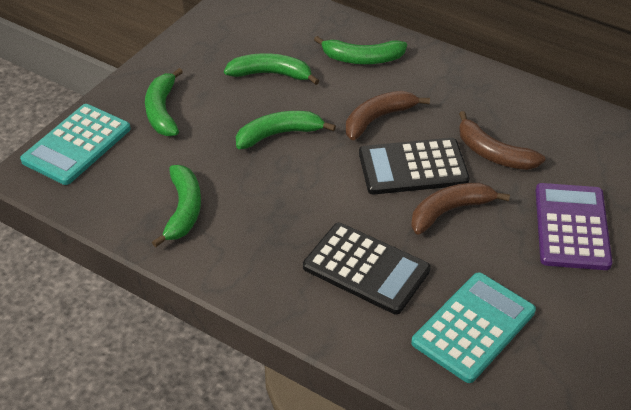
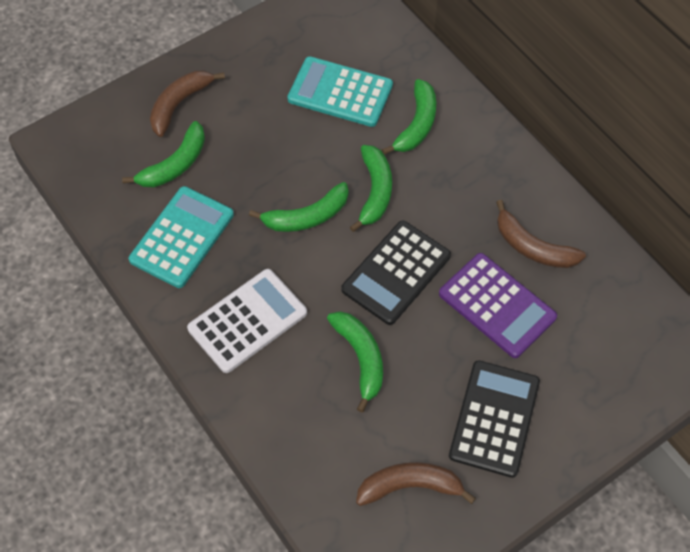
white calculator: 0 -> 1

